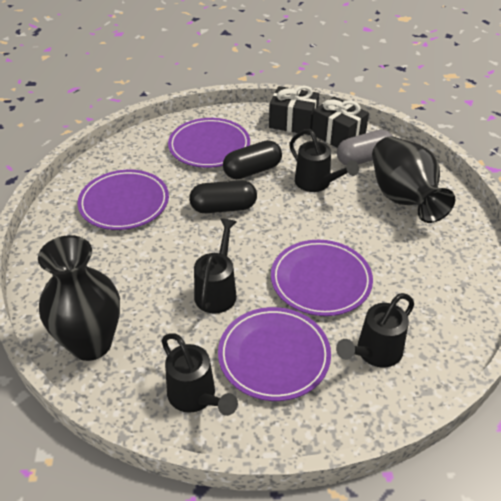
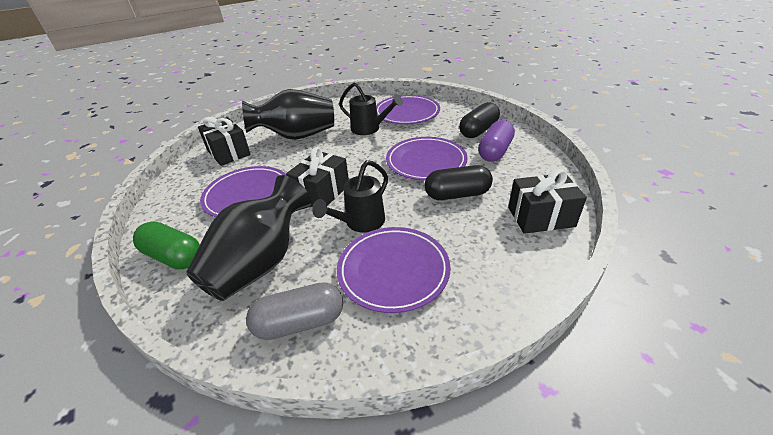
black gift: 2 -> 3
black watering can: 4 -> 2
green capsule: 0 -> 1
purple capsule: 0 -> 1

